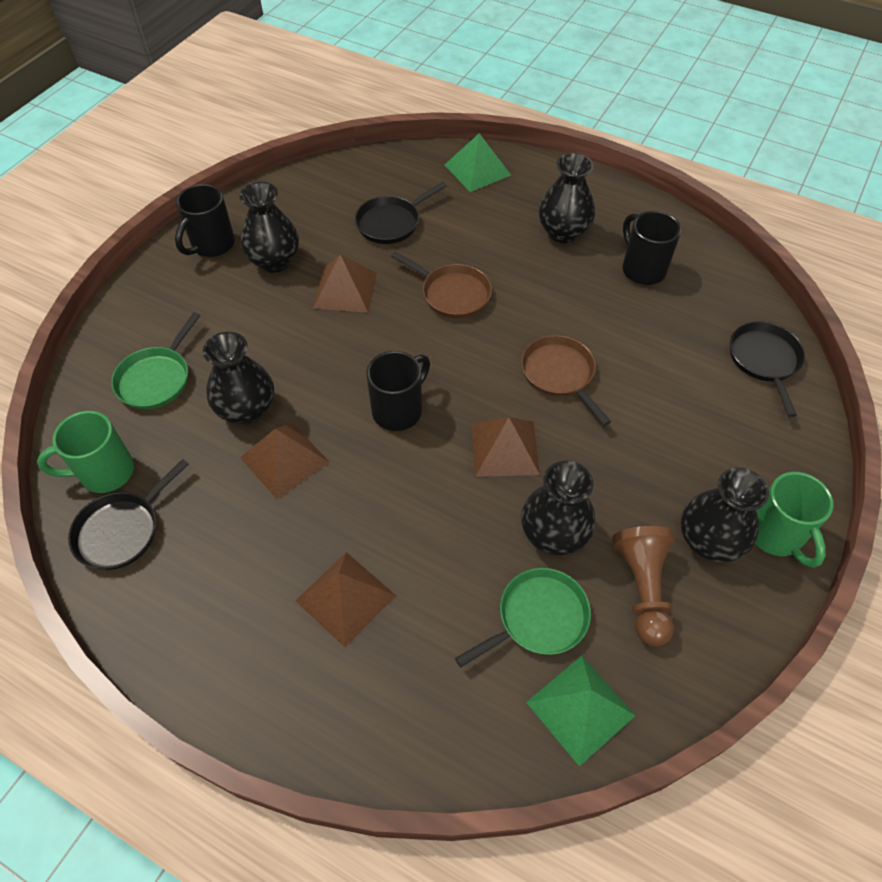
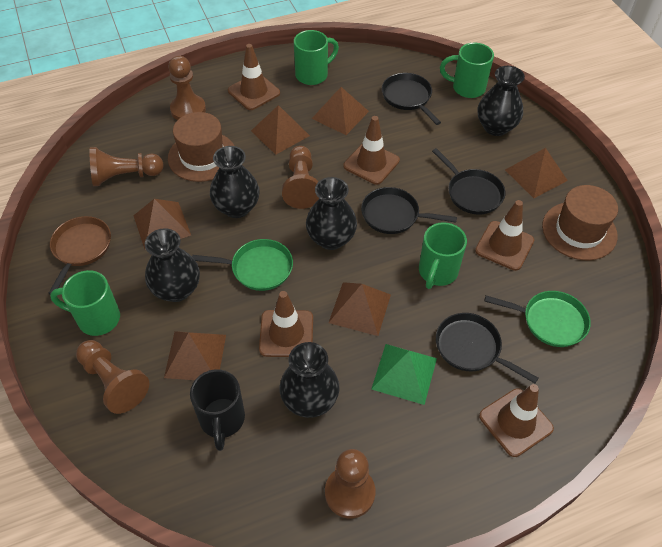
black mug: 3 -> 1
black pan: 3 -> 4
brown hat: 0 -> 2
brown pan: 2 -> 1
brown pawn: 1 -> 5
brown pyramid: 4 -> 6
brown traffic cone: 0 -> 5
green mug: 2 -> 4
green pyramid: 2 -> 1

